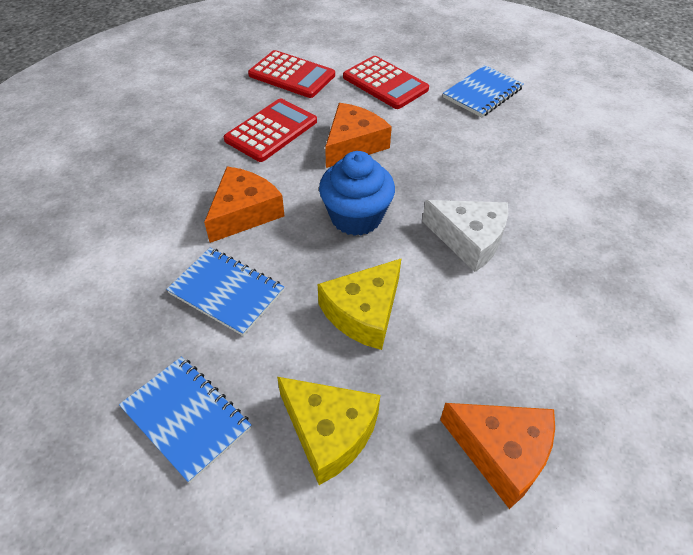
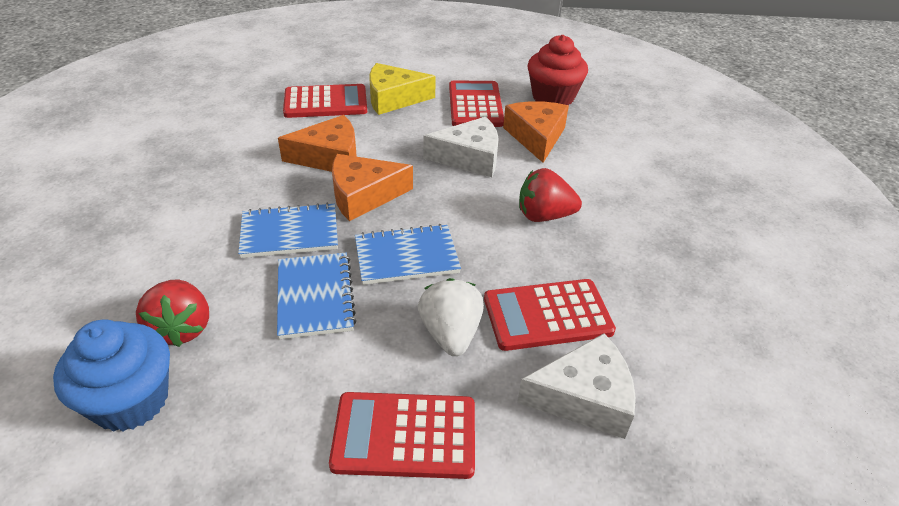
red calculator: 3 -> 4
red cupcake: 0 -> 1
red strawberry: 0 -> 2
white cheese: 1 -> 2
white strawberry: 0 -> 1
yellow cheese: 2 -> 1

